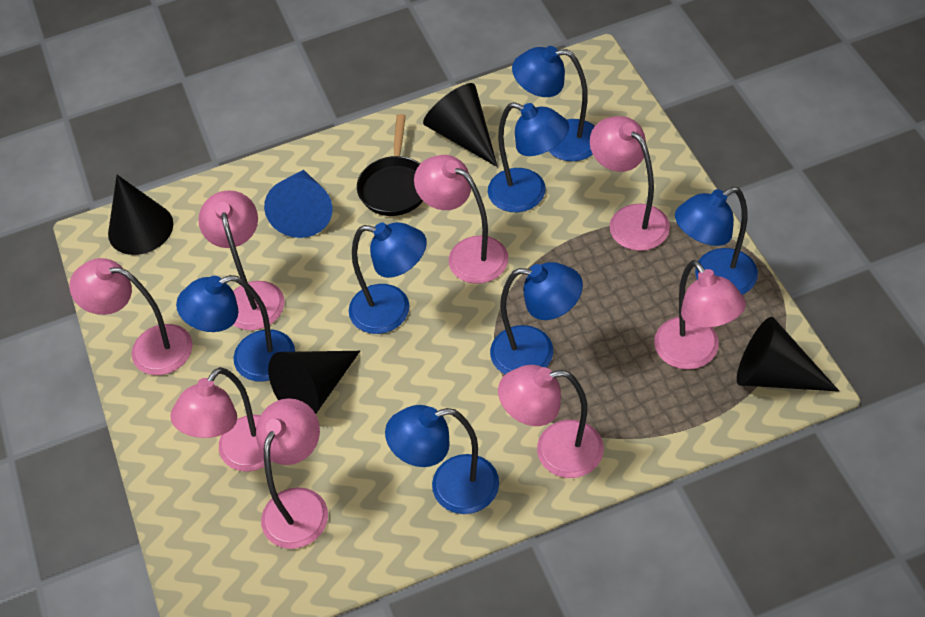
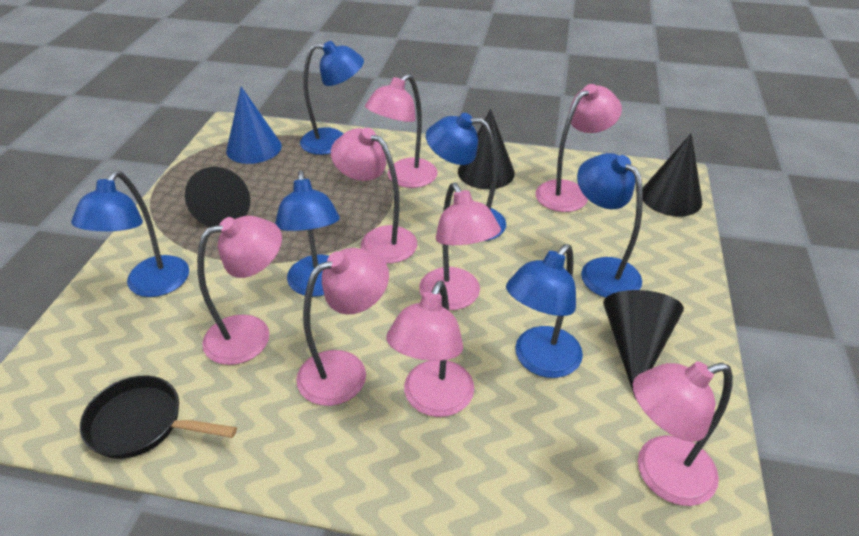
blue lamp: 7 -> 6

